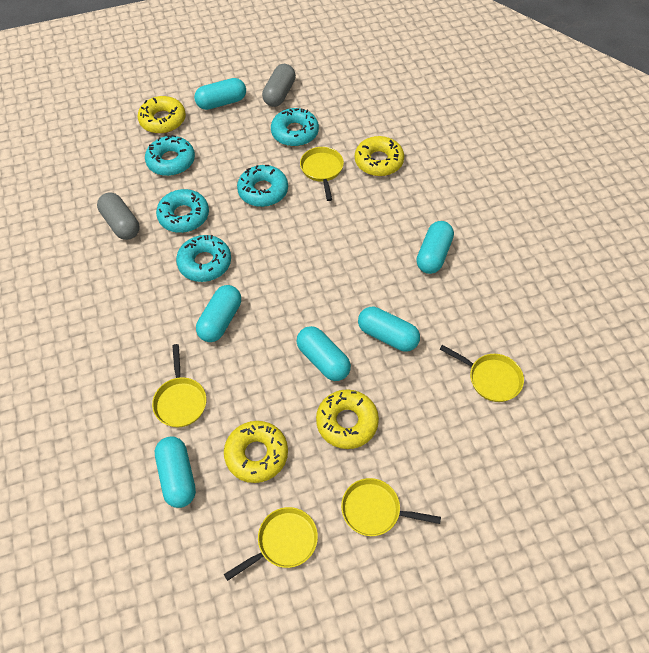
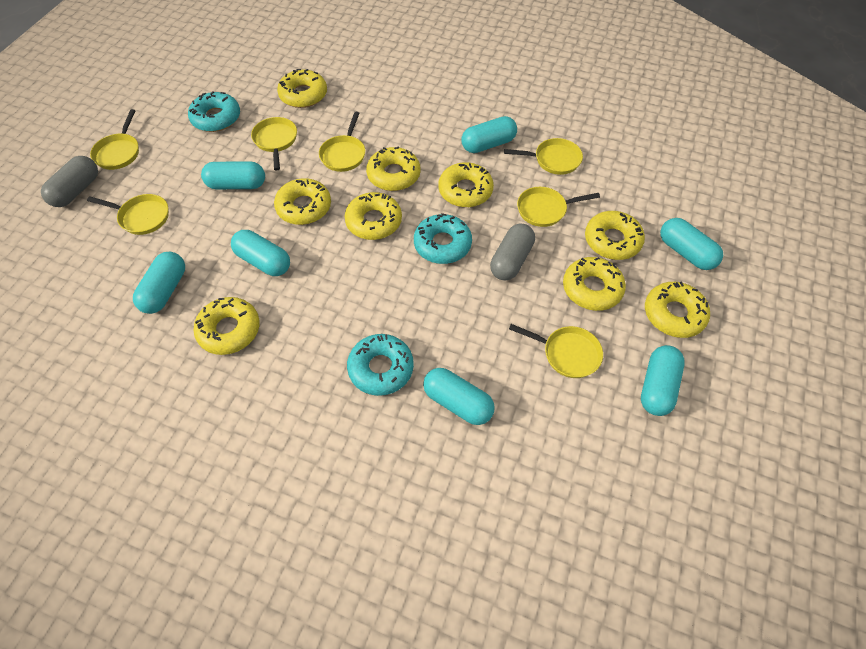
turquoise capsule: 6 -> 7
turquoise donut: 5 -> 3
yellow donut: 4 -> 9
yellow pan: 5 -> 7

